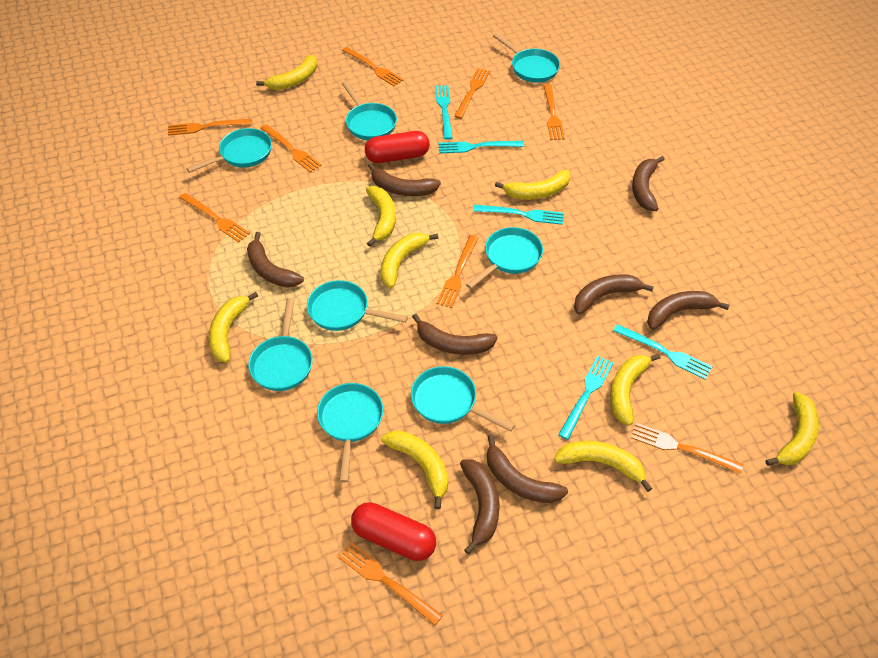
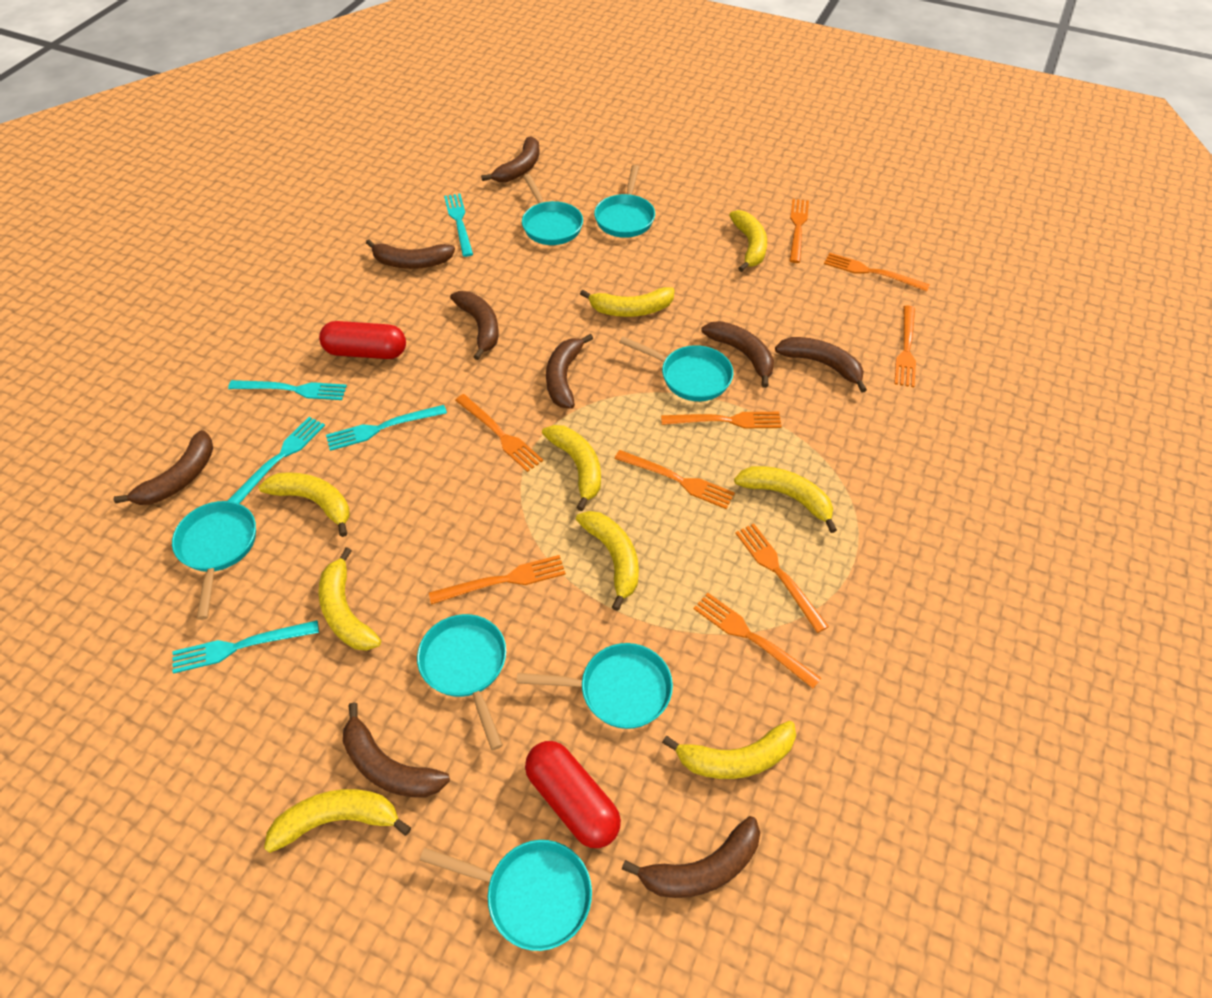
brown banana: 8 -> 9
turquoise pan: 8 -> 7

